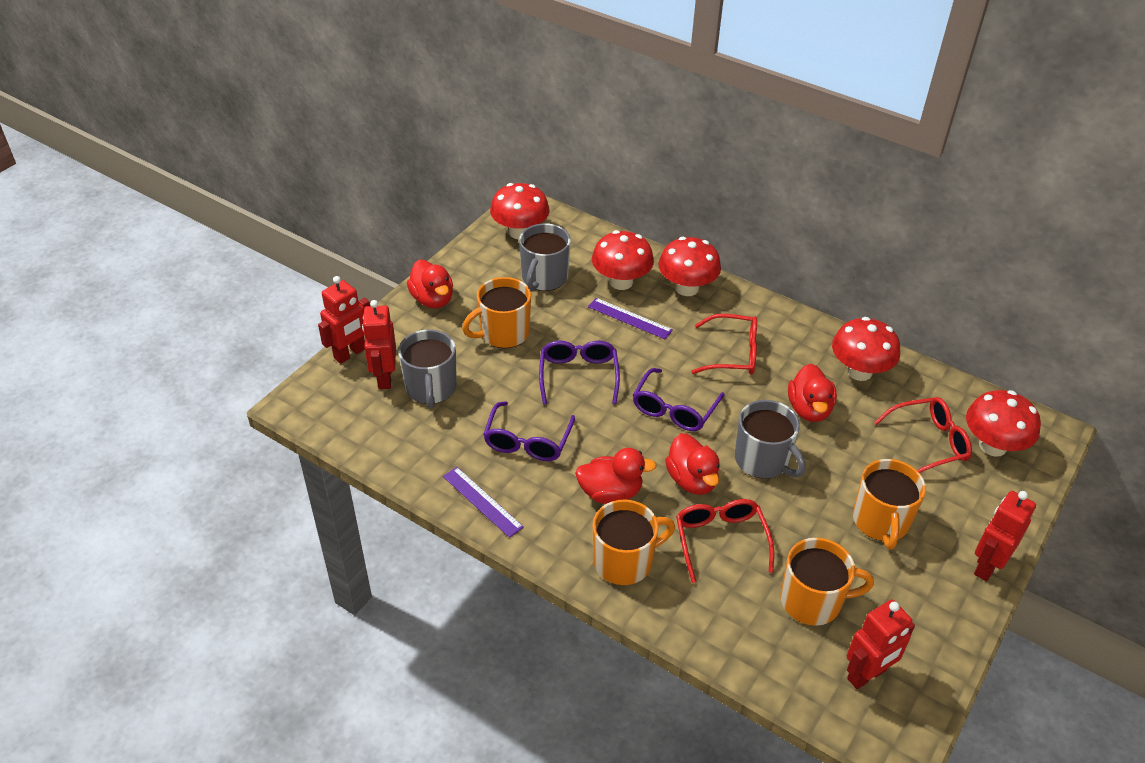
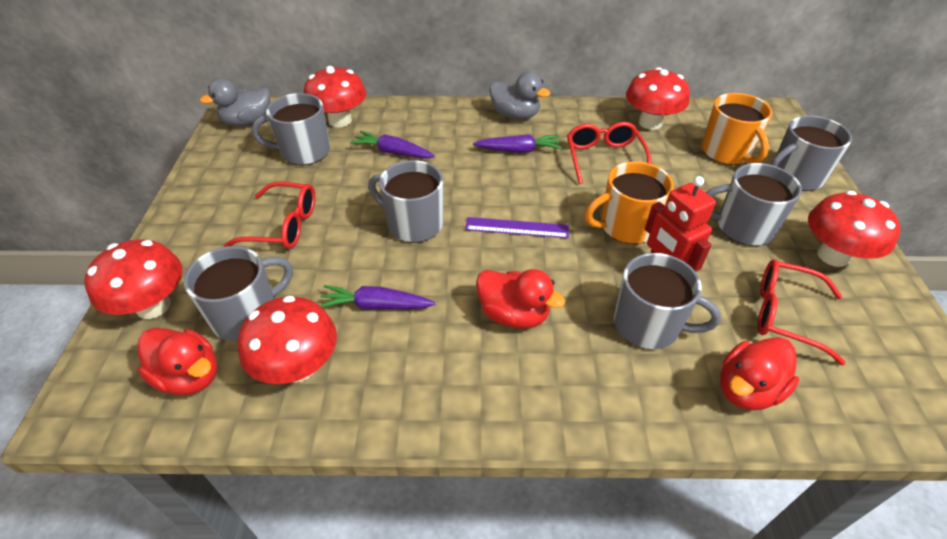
grey duck: 0 -> 2
grey mug: 3 -> 6
orange mug: 4 -> 2
purple carrot: 0 -> 3
purple glasses: 3 -> 0
purple ruler: 2 -> 1
red duck: 4 -> 3
red robot: 4 -> 1

